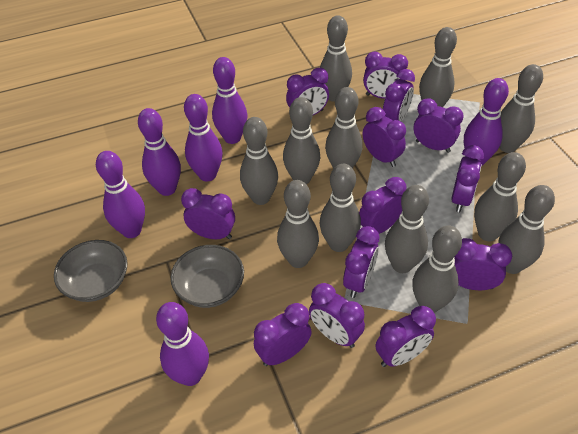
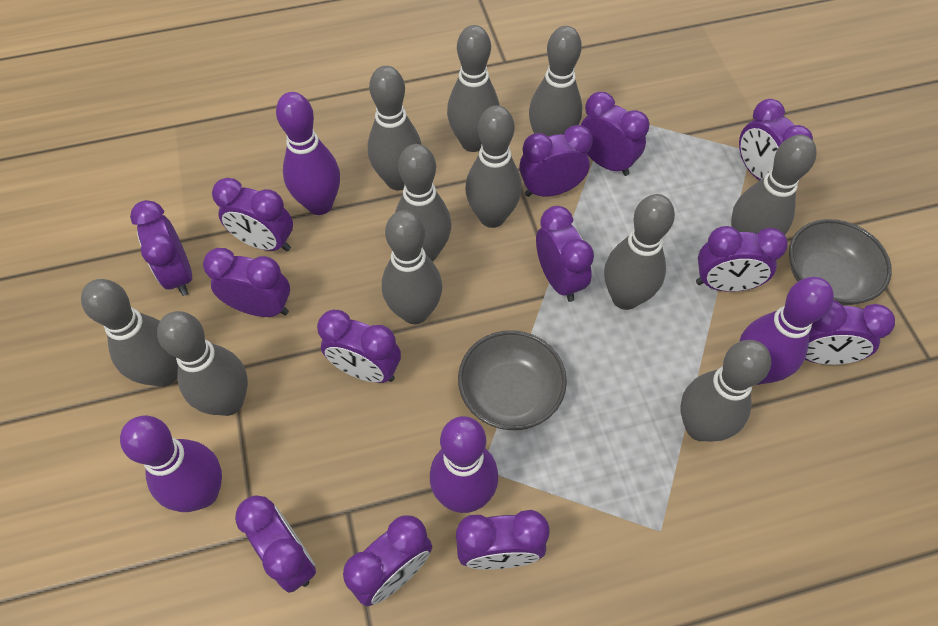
grey bowling pin: 12 -> 11
purple bowling pin: 6 -> 4

